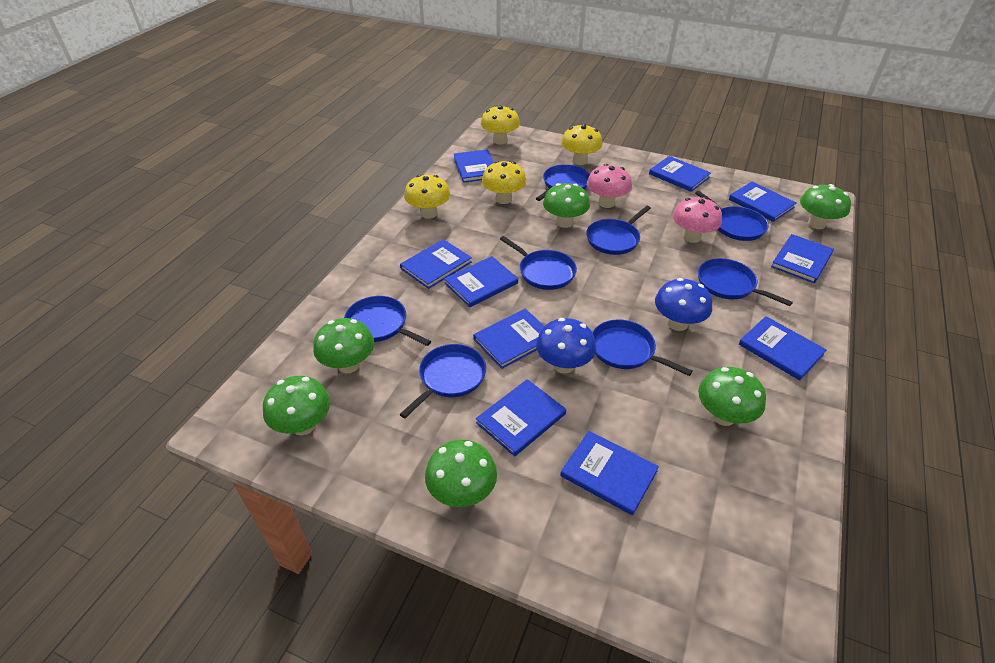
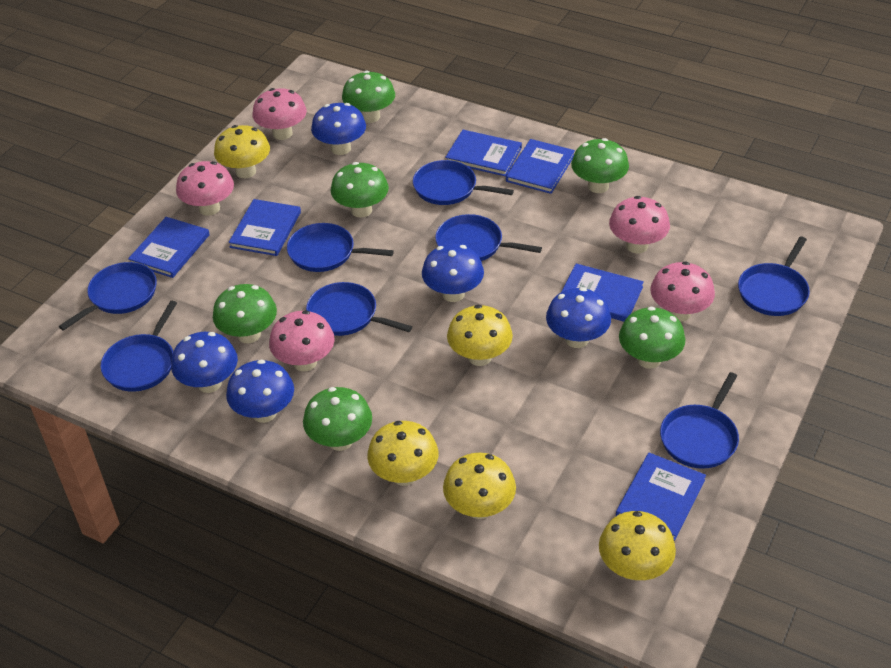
blue book: 10 -> 6
blue mushroom: 2 -> 5
pink mushroom: 2 -> 5
yellow mushroom: 4 -> 5

